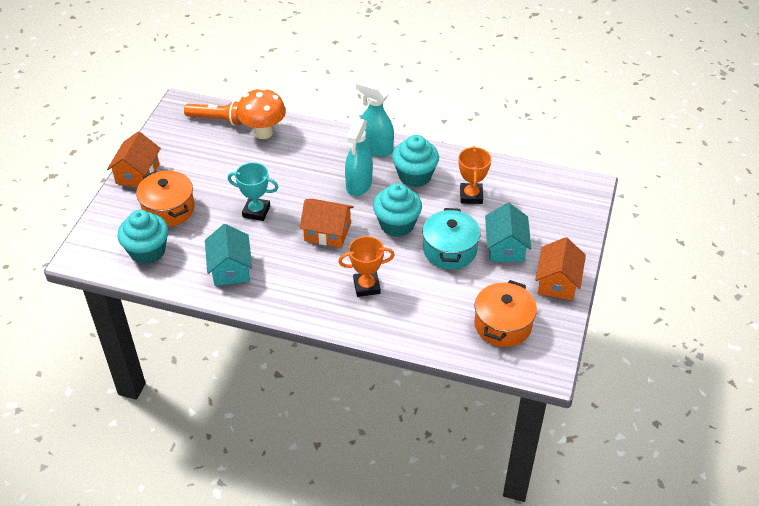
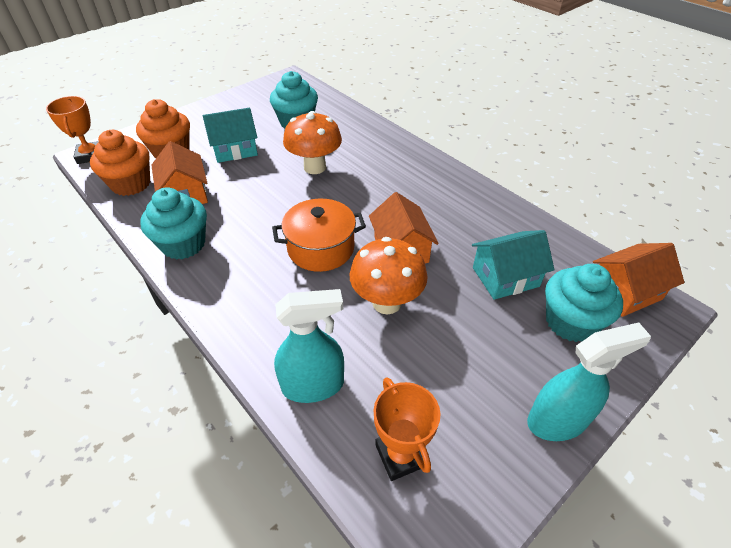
orange cupcake: 0 -> 2
orange flashlight: 1 -> 0
orange mushroom: 1 -> 2
orange pot: 2 -> 1
turquoise pot: 1 -> 0
turquoise trophy: 1 -> 0

